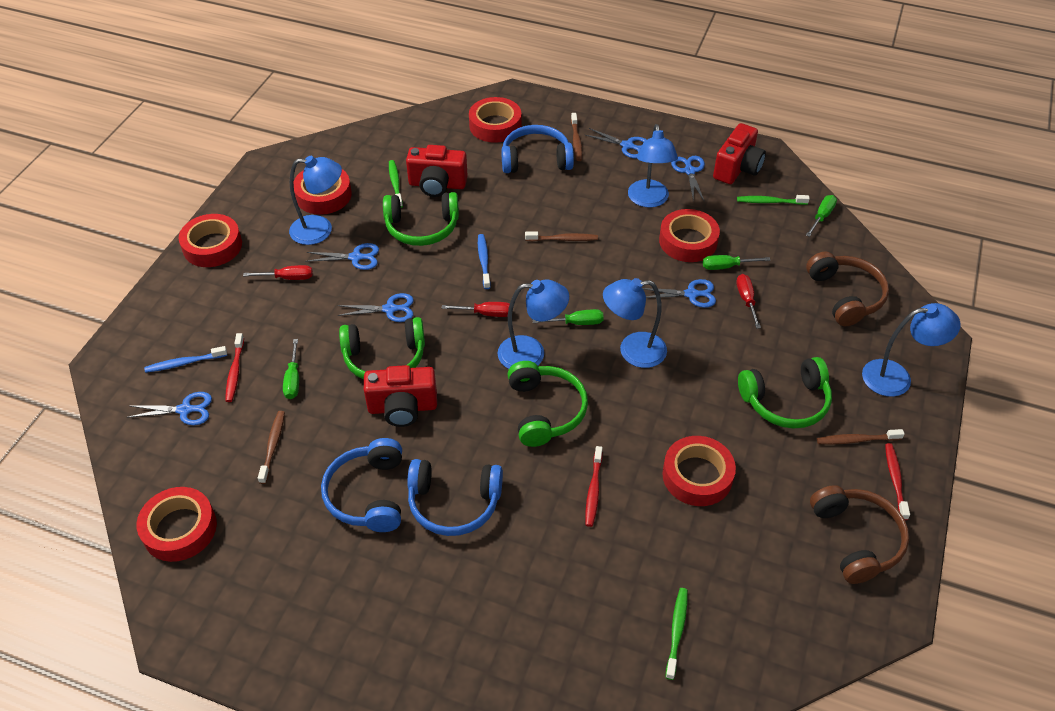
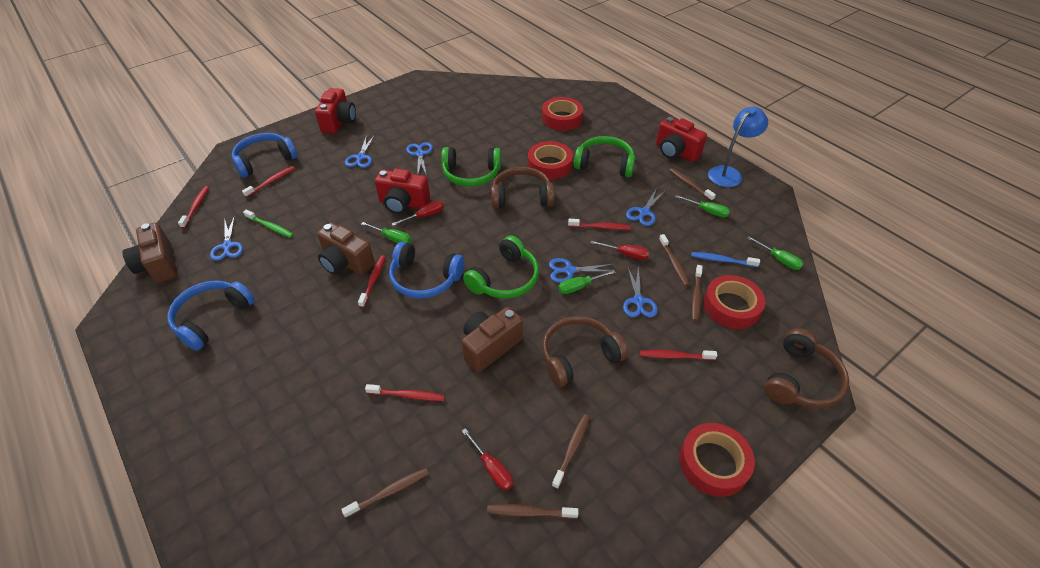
blue lamp: 5 -> 1
blue toothbrush: 2 -> 1
brown camera: 0 -> 3
brown headphones: 2 -> 3
brown toothbrush: 4 -> 6
green headphones: 4 -> 3
green toothbrush: 3 -> 1
red tape: 6 -> 4
red toothbrush: 3 -> 6

